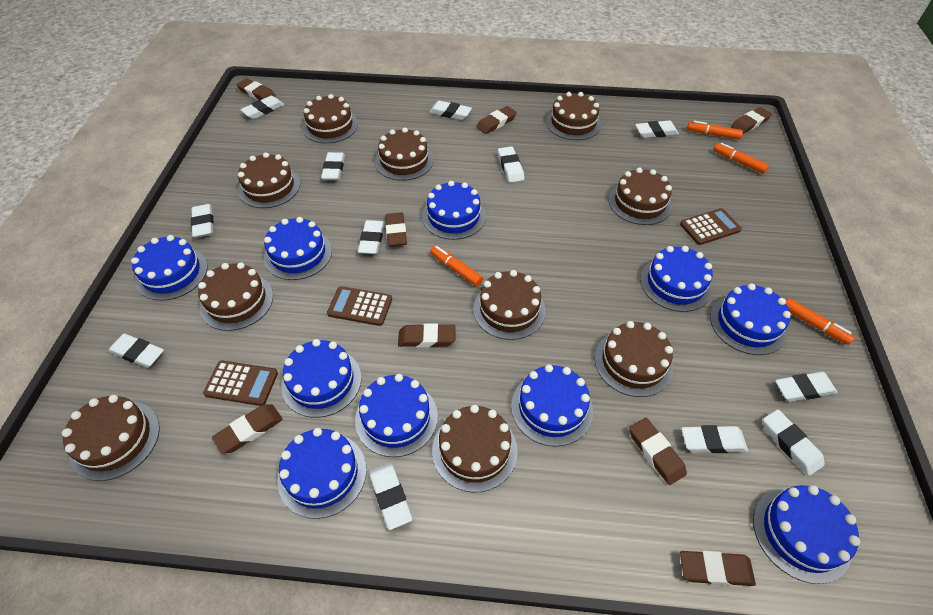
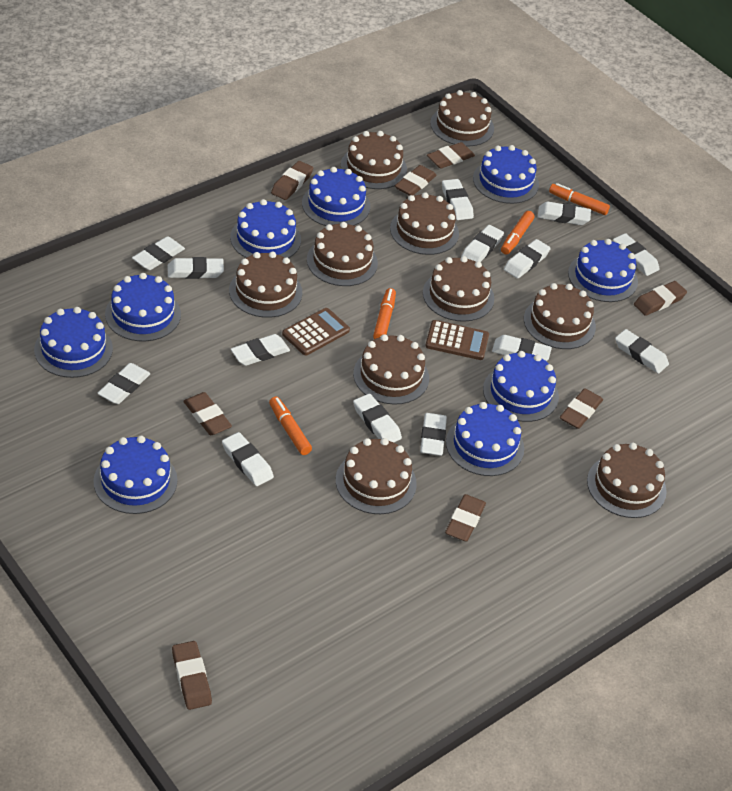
blue cake: 10 -> 9
brown calculator: 3 -> 2
white eraser: 12 -> 14

